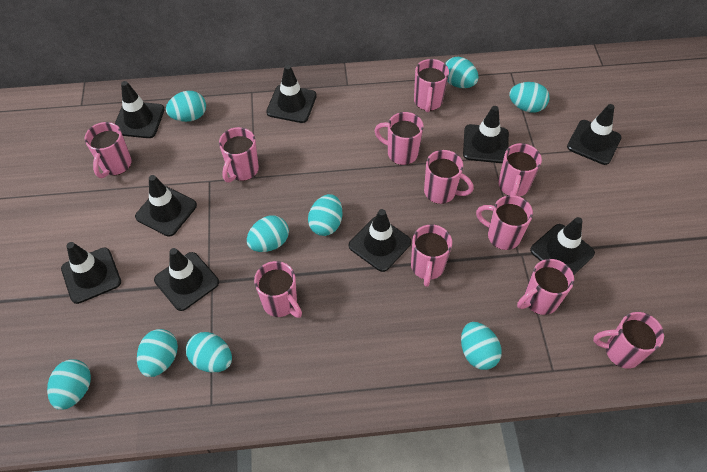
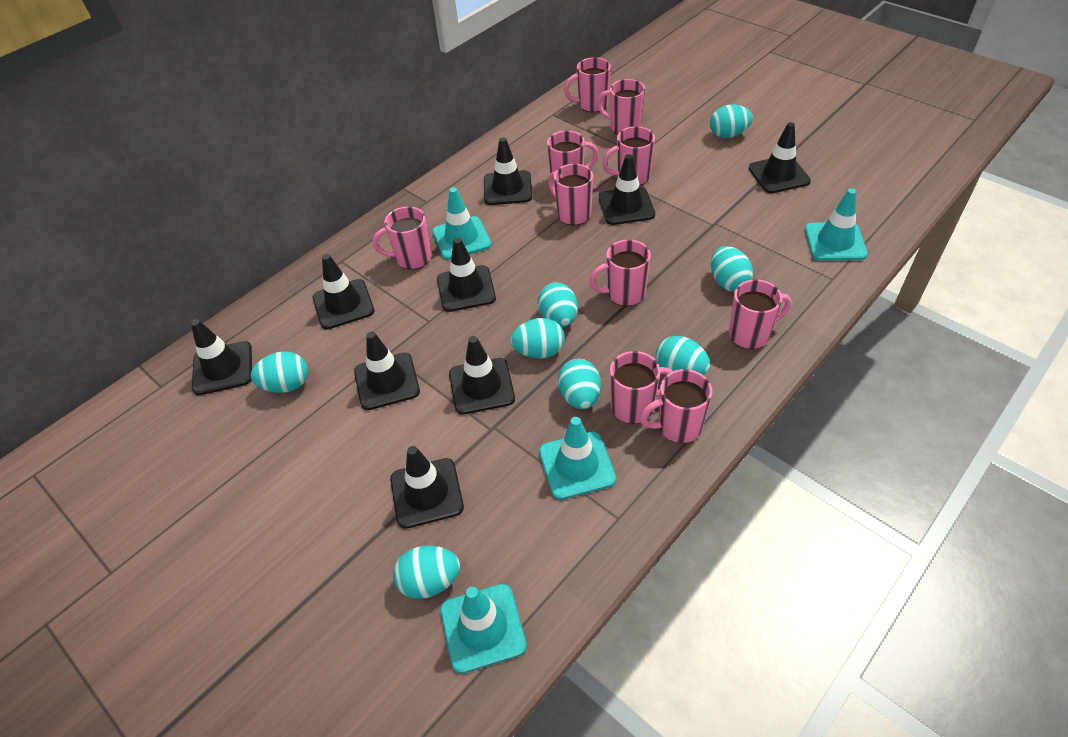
pink mug: 11 -> 10
turquoise egg: 9 -> 8
turquoise traffic cone: 0 -> 4

